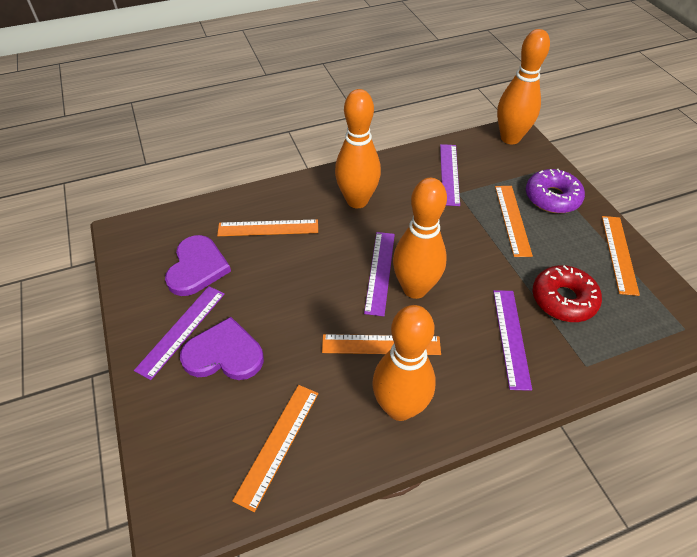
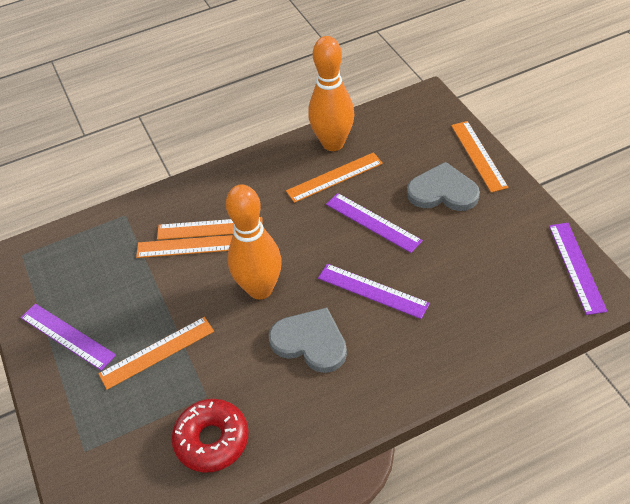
grey heart: 0 -> 2
orange bowling pin: 4 -> 2
purple donut: 1 -> 0
purple heart: 2 -> 0

